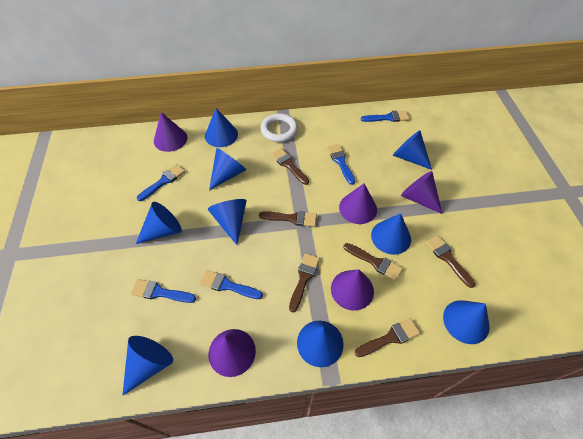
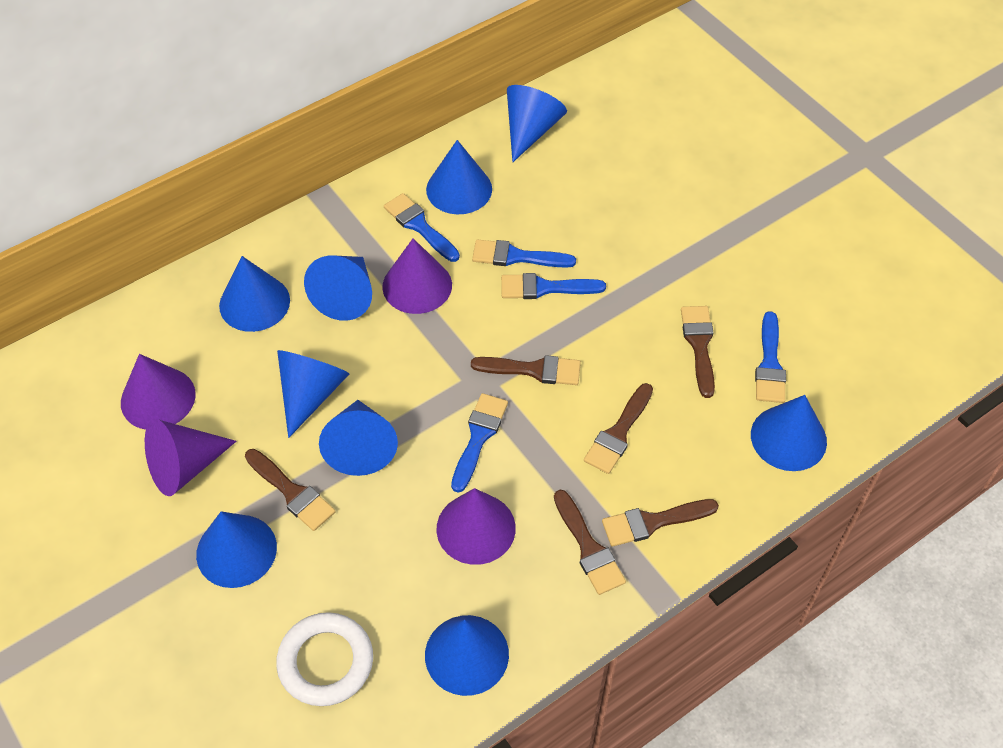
purple cone: 5 -> 4

